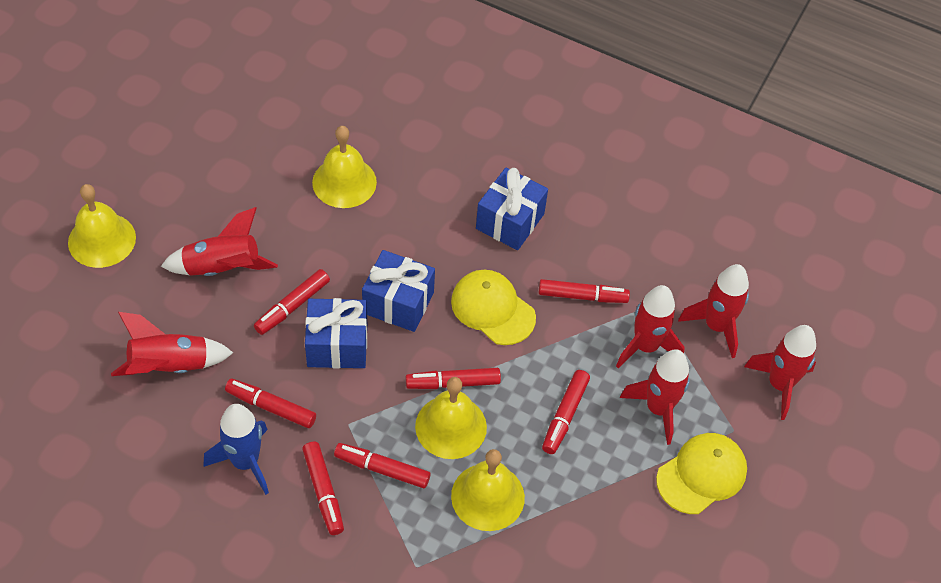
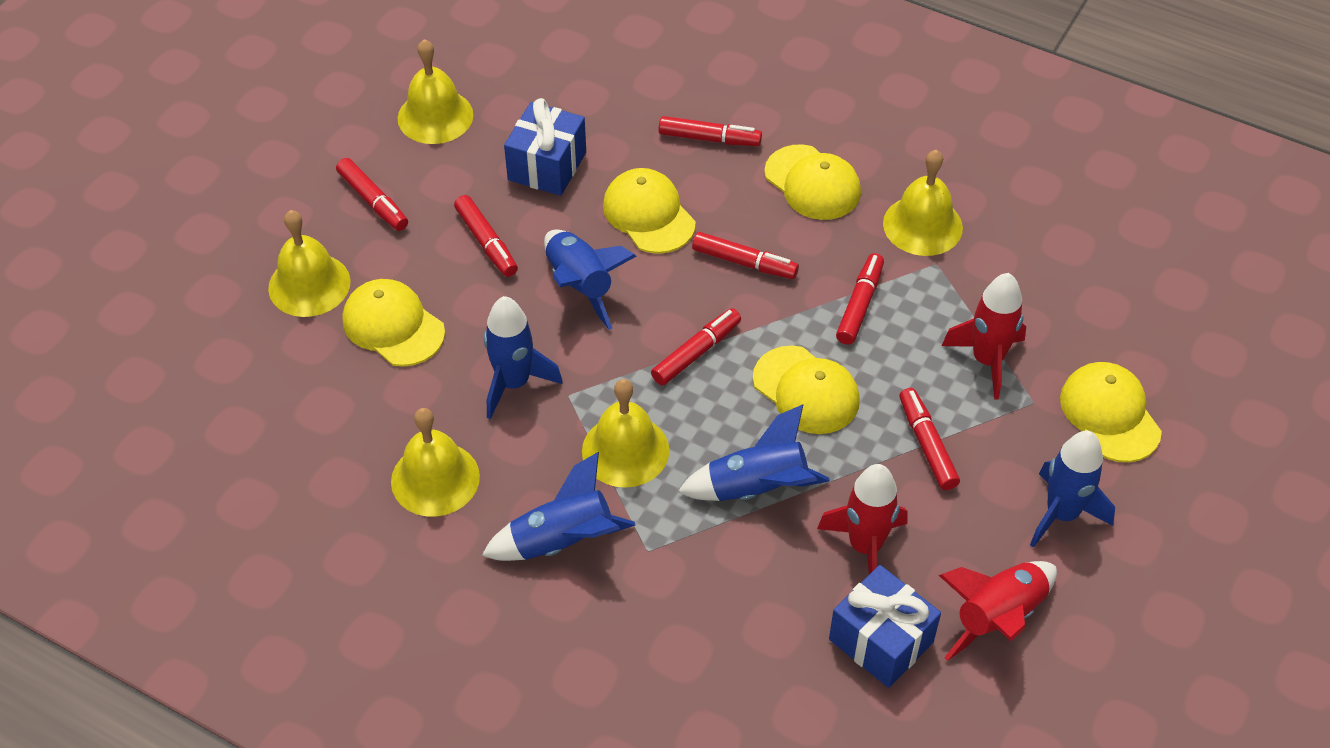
blue gift: 3 -> 2
blue rocket: 1 -> 5
red rocket: 6 -> 3
yellow bell: 4 -> 5
yellow cap: 2 -> 5

